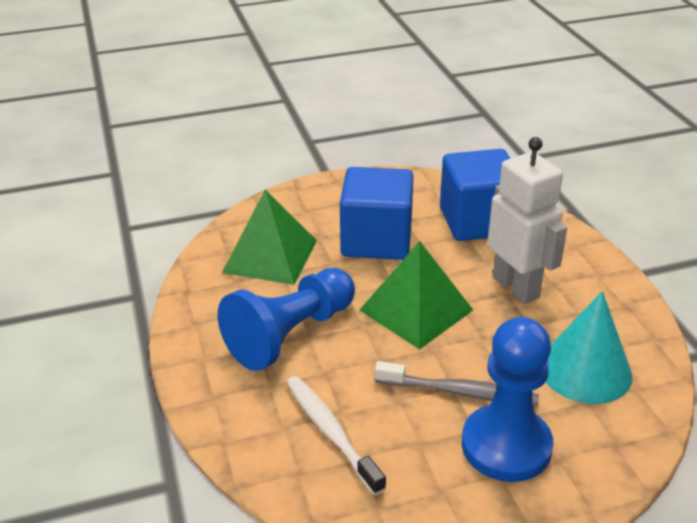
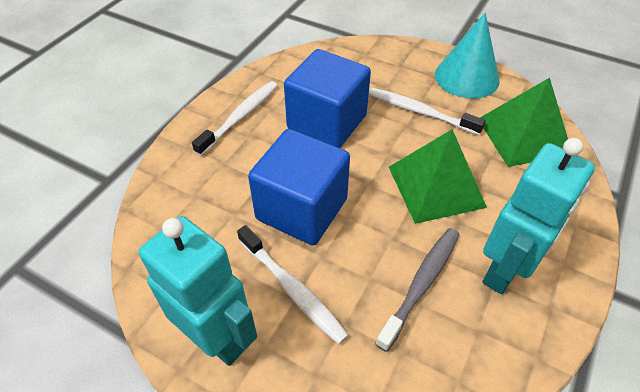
blue pawn: 2 -> 0
turquoise robot: 0 -> 2
white robot: 1 -> 0
white toothbrush: 1 -> 3

